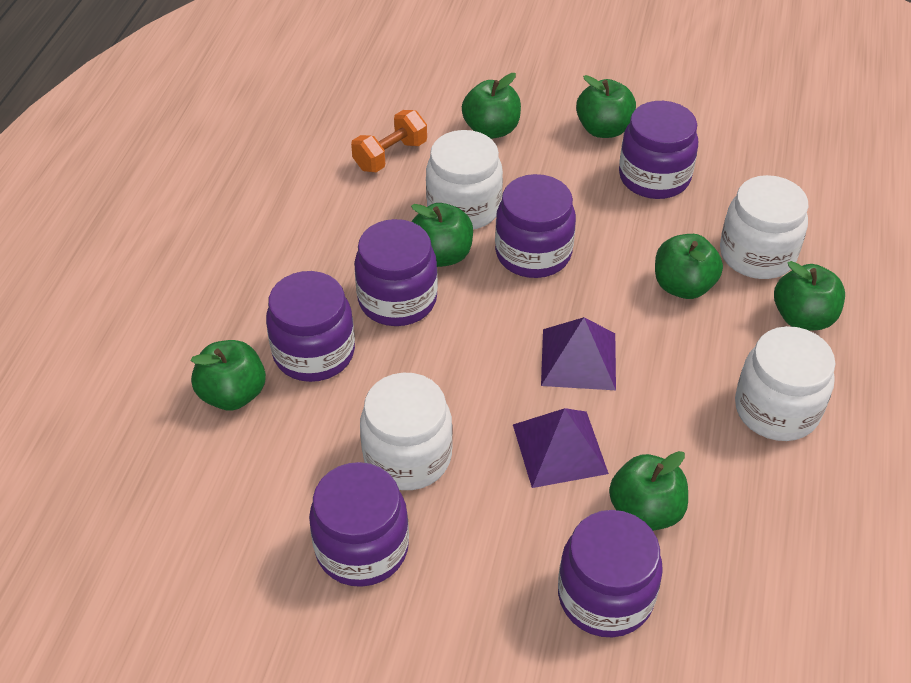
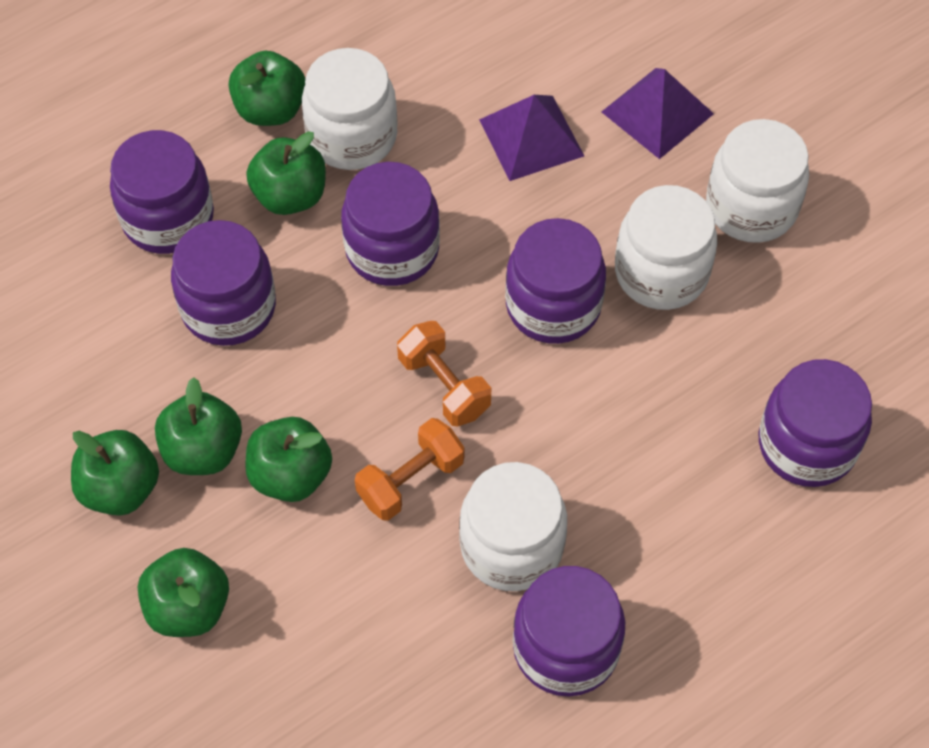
green apple: 7 -> 6
orange dumbbell: 1 -> 2

